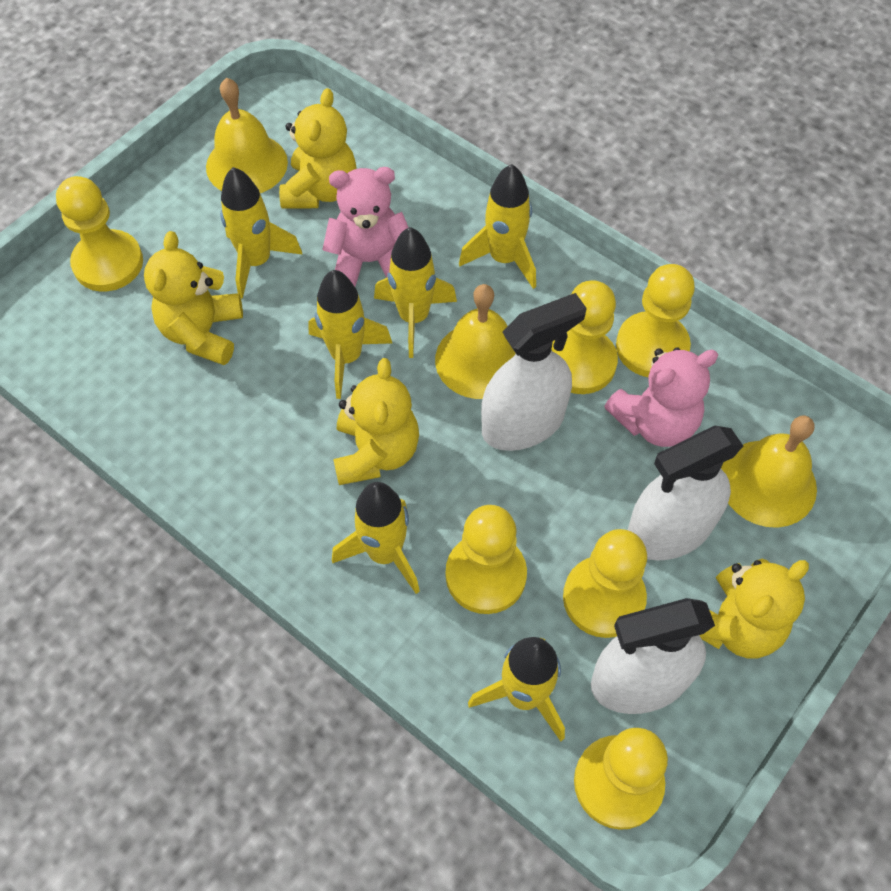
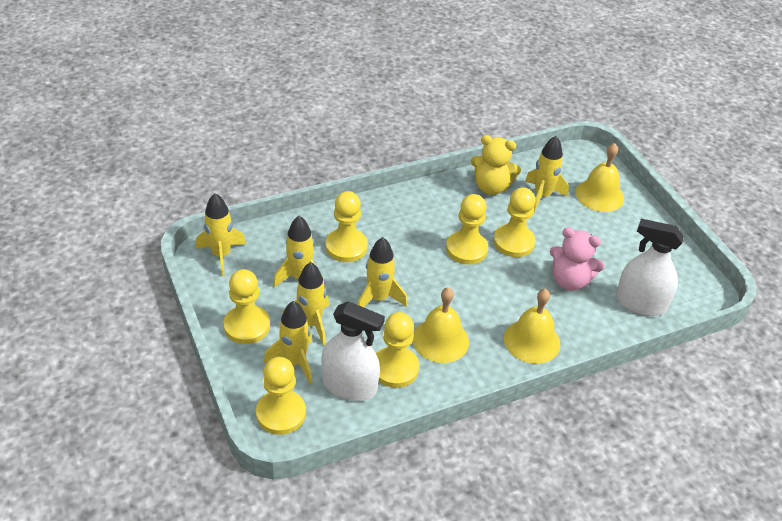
pink teddy bear: 2 -> 1
white spray bottle: 3 -> 2
yellow teddy bear: 4 -> 1

